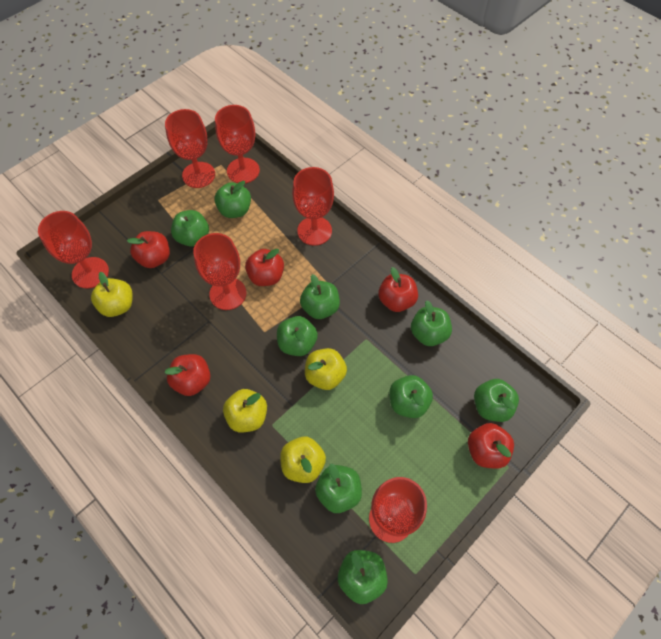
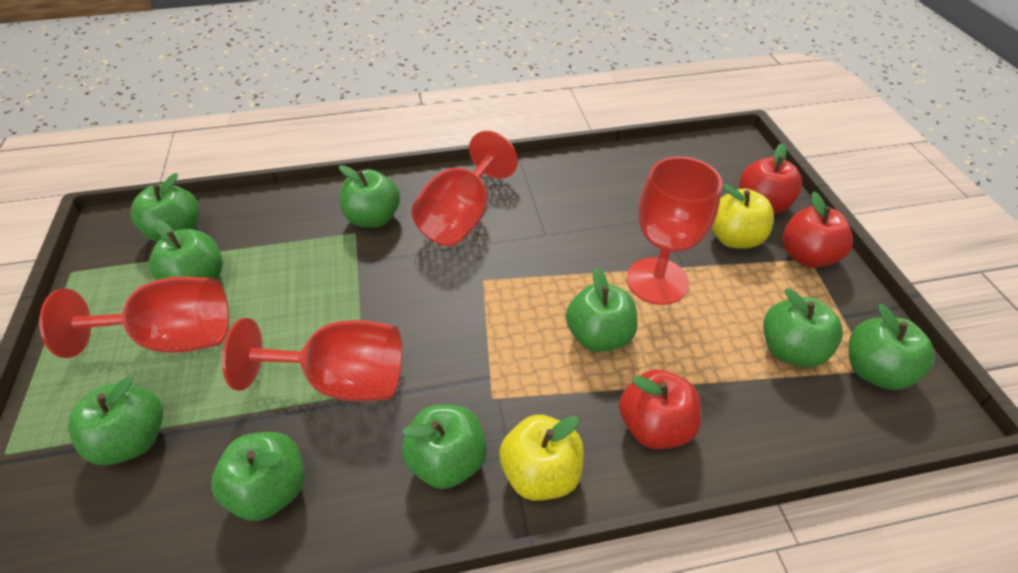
red apple: 5 -> 3
red goblet: 6 -> 4
yellow apple: 4 -> 2

